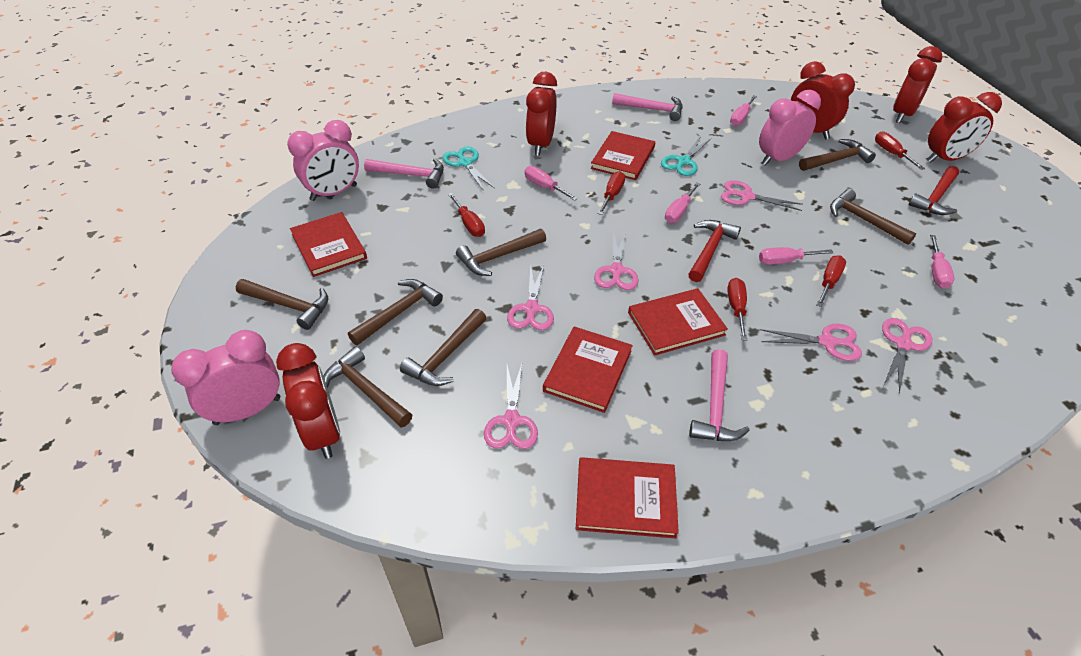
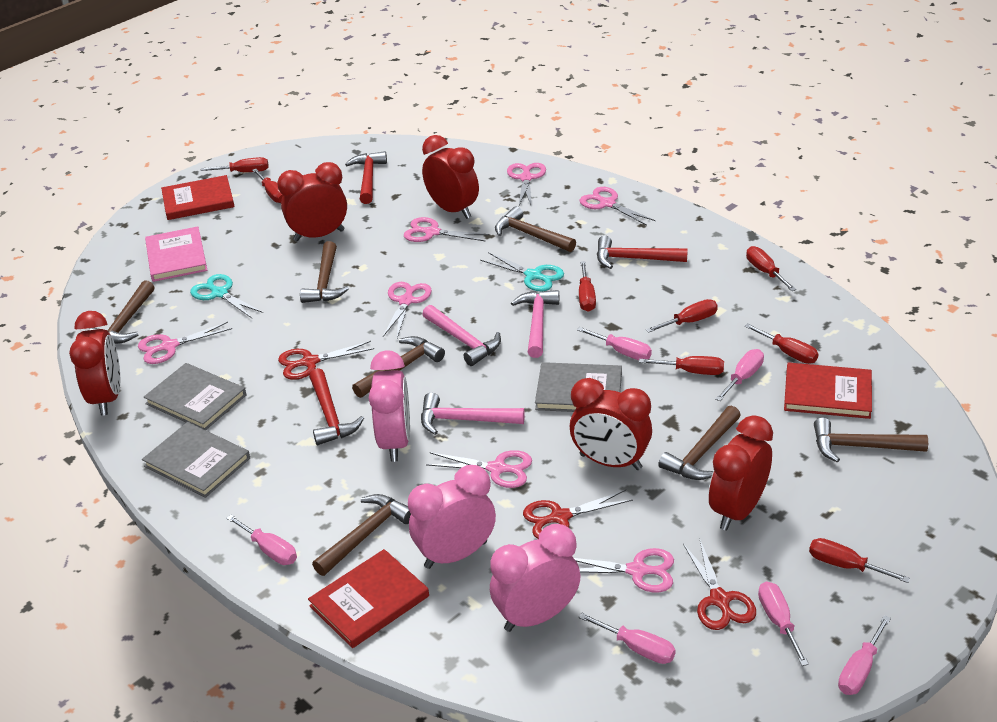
grey book: 0 -> 3
pink book: 0 -> 1
pink scissors: 6 -> 7
pink screwdriver: 5 -> 6
red book: 5 -> 3
red hammer: 2 -> 3
red scissors: 0 -> 3
red screwdriver: 5 -> 8

